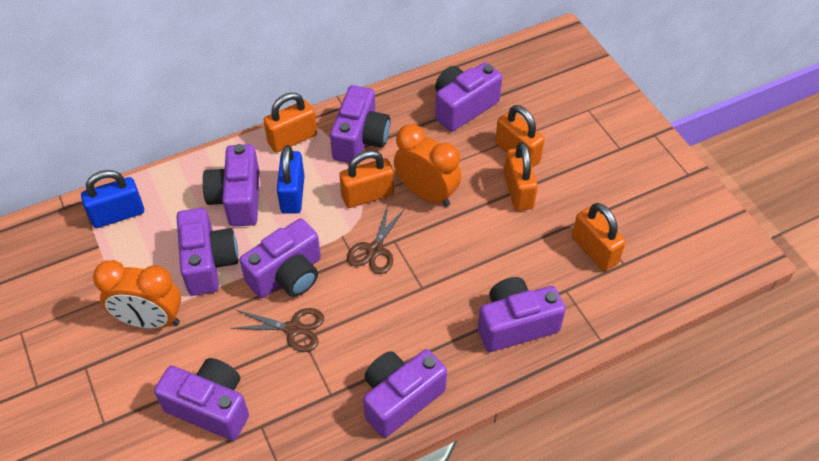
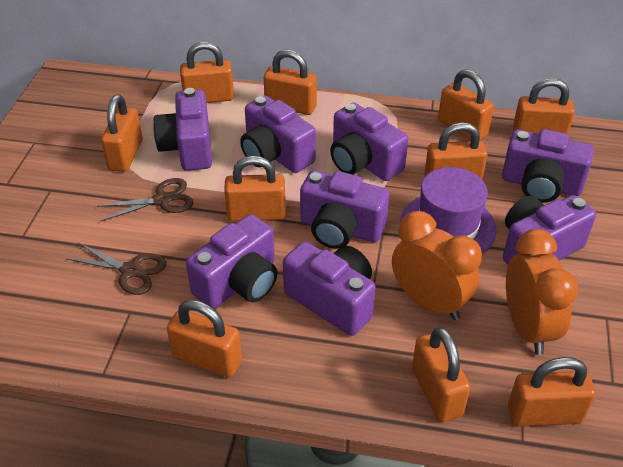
blue padlock: 2 -> 0
orange padlock: 5 -> 10
purple hat: 0 -> 1

